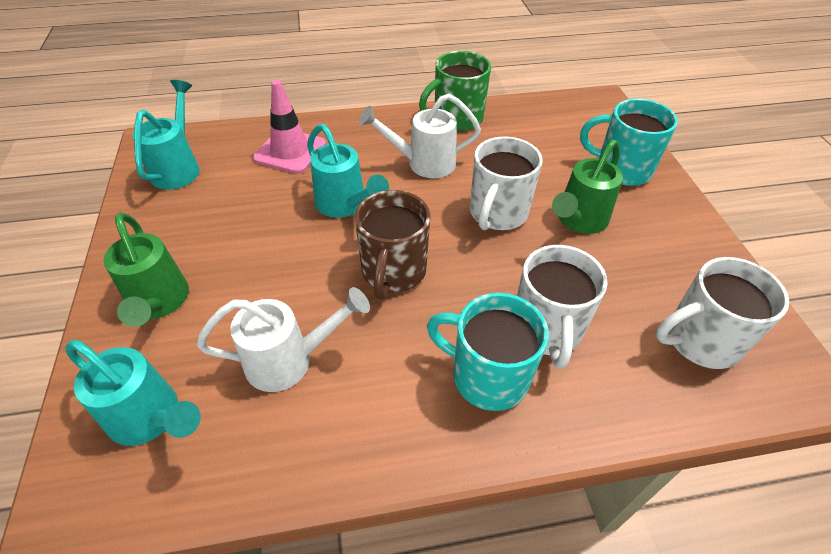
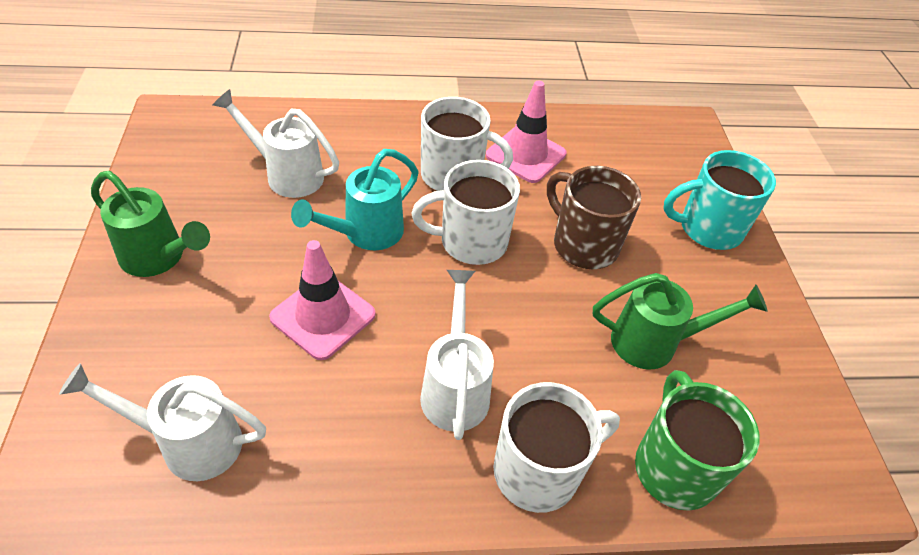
pink traffic cone: 1 -> 2
turquoise mug: 2 -> 1
turquoise watering can: 3 -> 1
white watering can: 2 -> 3

